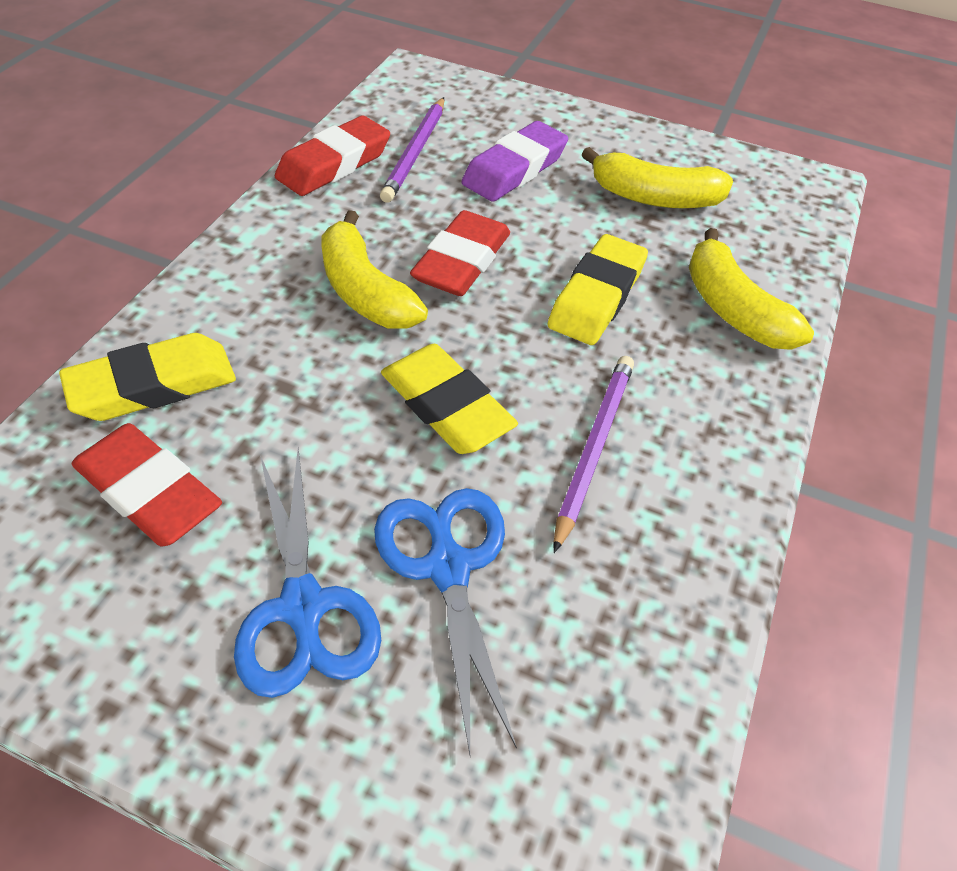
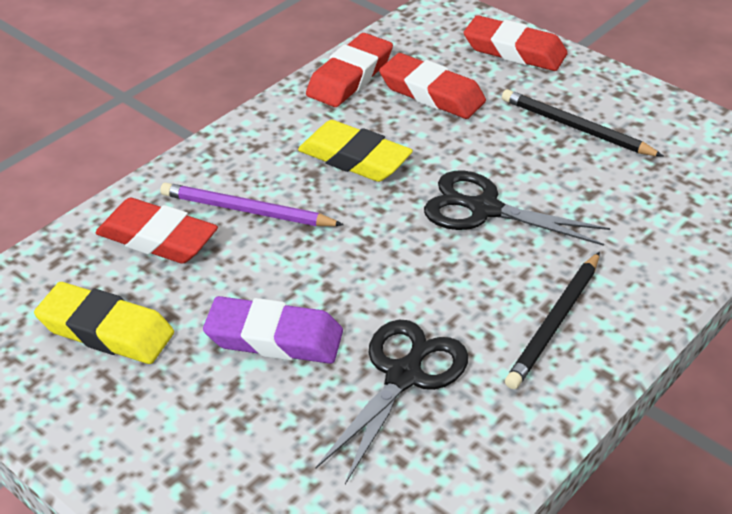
black pencil: 0 -> 2
black scissors: 0 -> 2
blue scissors: 2 -> 0
purple pencil: 2 -> 1
red eraser: 3 -> 4
yellow banana: 3 -> 0
yellow eraser: 3 -> 2

